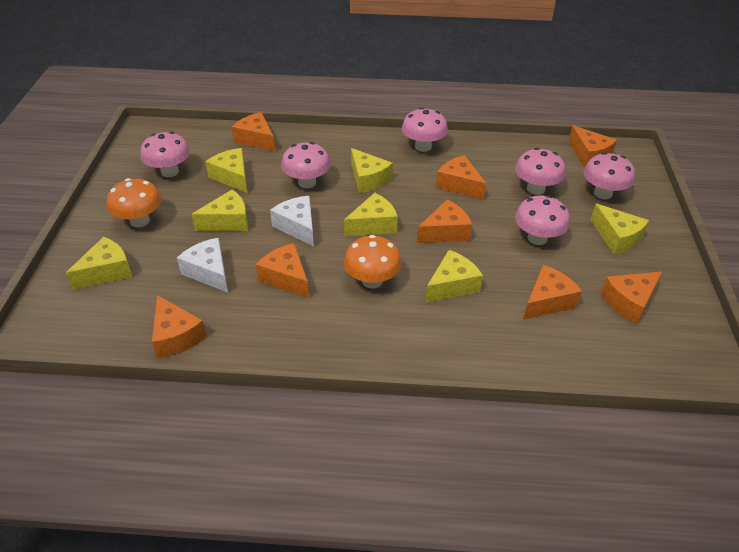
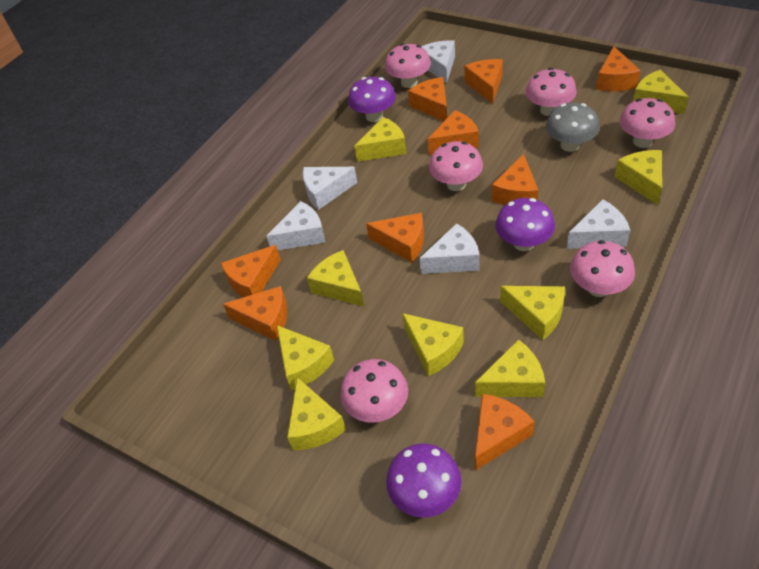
grey mushroom: 0 -> 1
orange cheese: 8 -> 9
orange mushroom: 2 -> 0
purple mushroom: 0 -> 3
white cheese: 2 -> 5
yellow cheese: 7 -> 9

